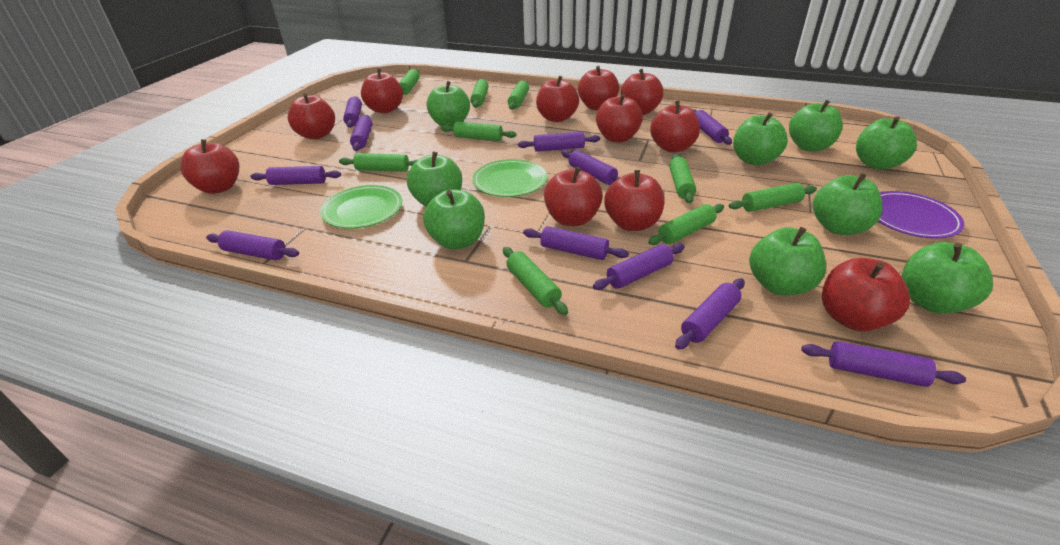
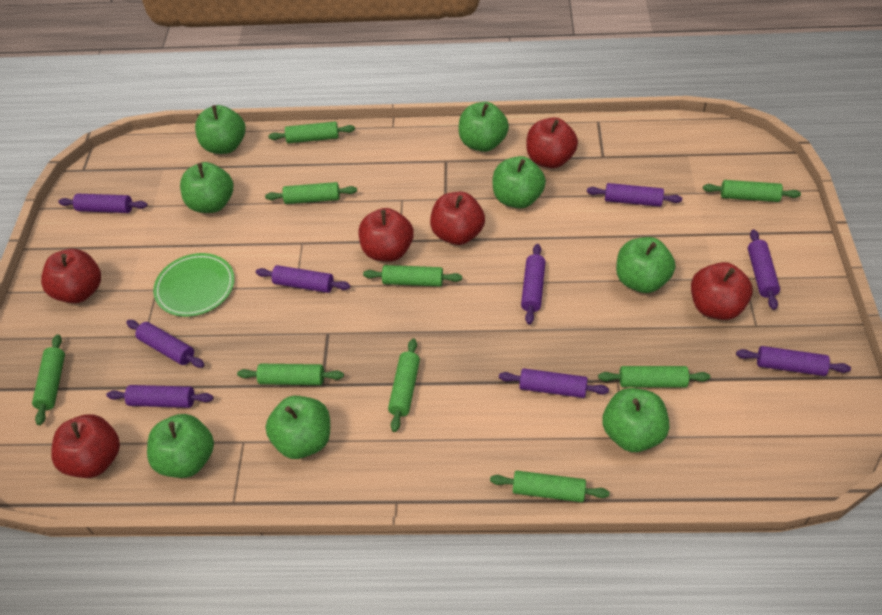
green apple: 9 -> 8
green plate: 2 -> 1
purple plate: 1 -> 0
purple rolling pin: 11 -> 9
red apple: 11 -> 6

